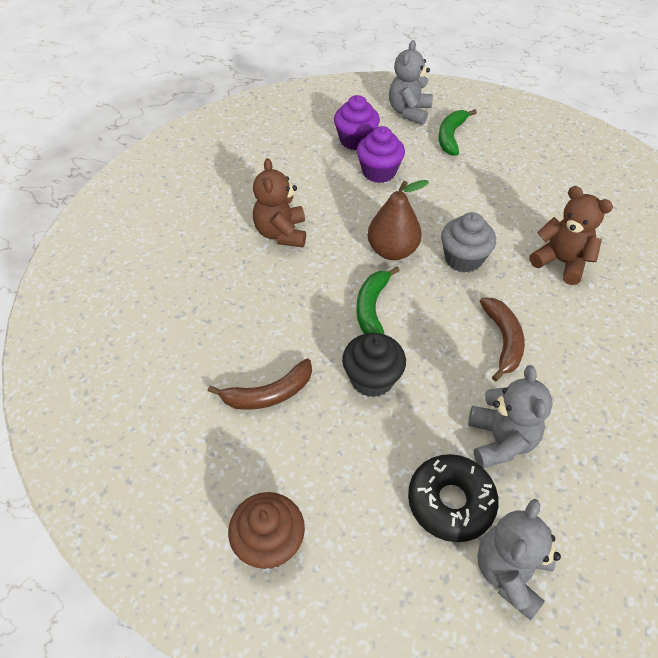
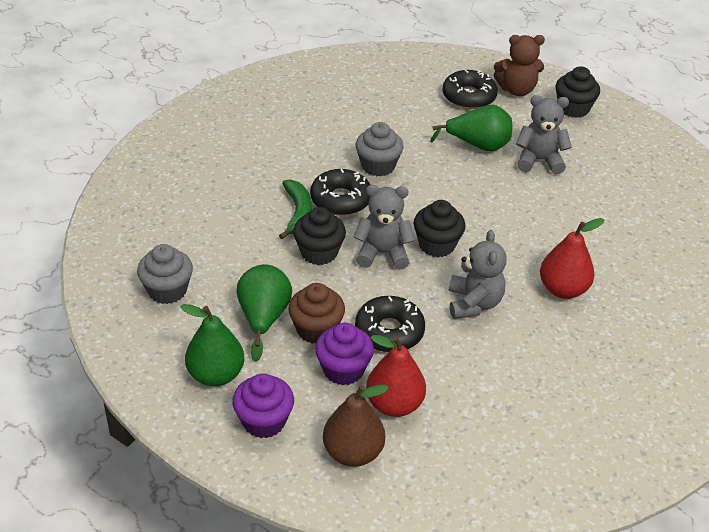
black cupcake: 1 -> 3
black donut: 1 -> 3
brown banana: 2 -> 0
brown teddy bear: 2 -> 1
green banana: 2 -> 1
green pear: 0 -> 3
grey cupcake: 1 -> 2
red pear: 0 -> 2

